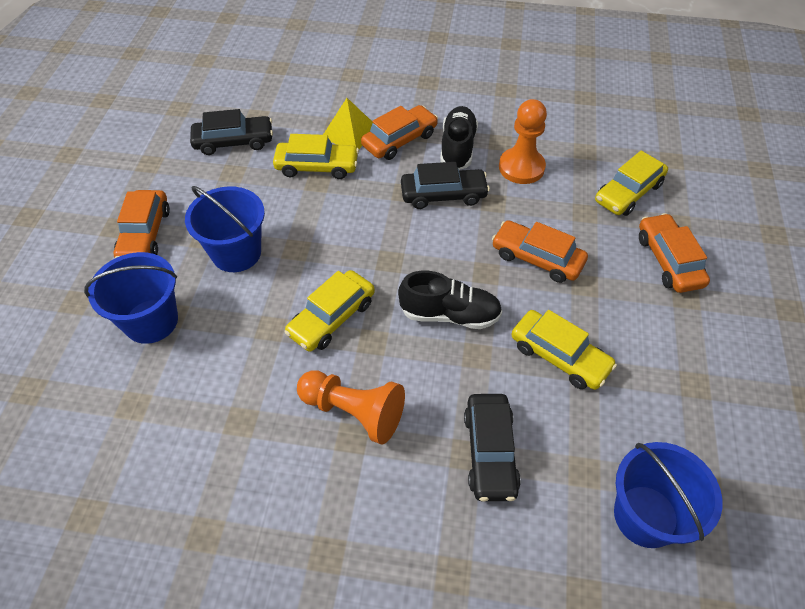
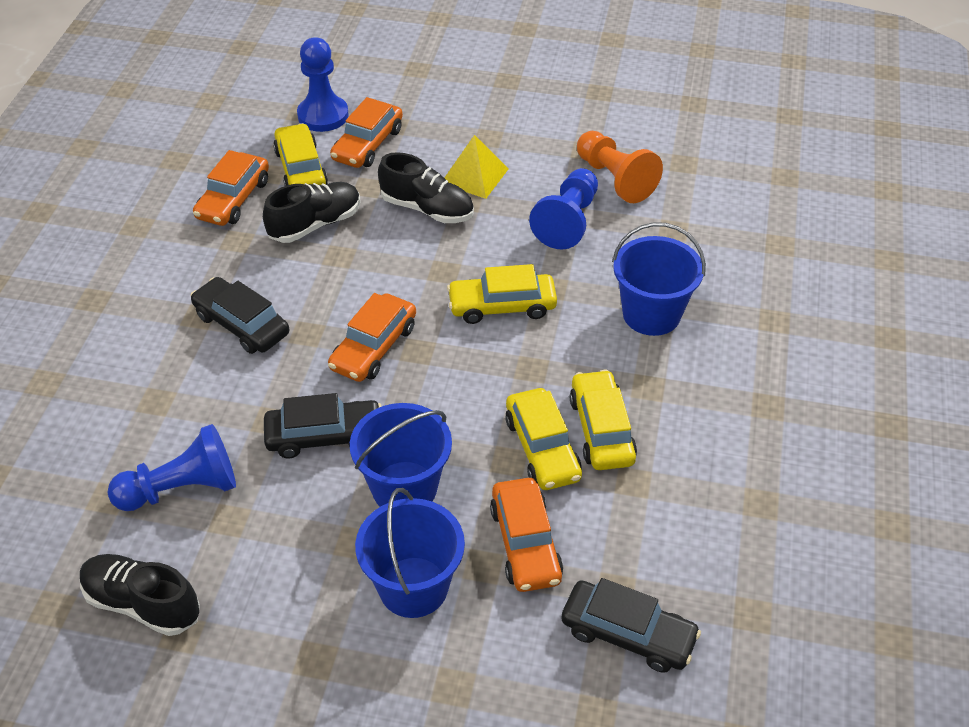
black shoe: 2 -> 3
blue pawn: 0 -> 3
orange pawn: 2 -> 1

